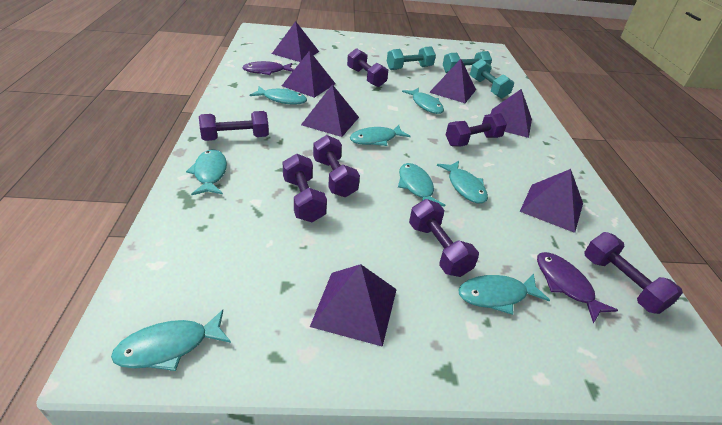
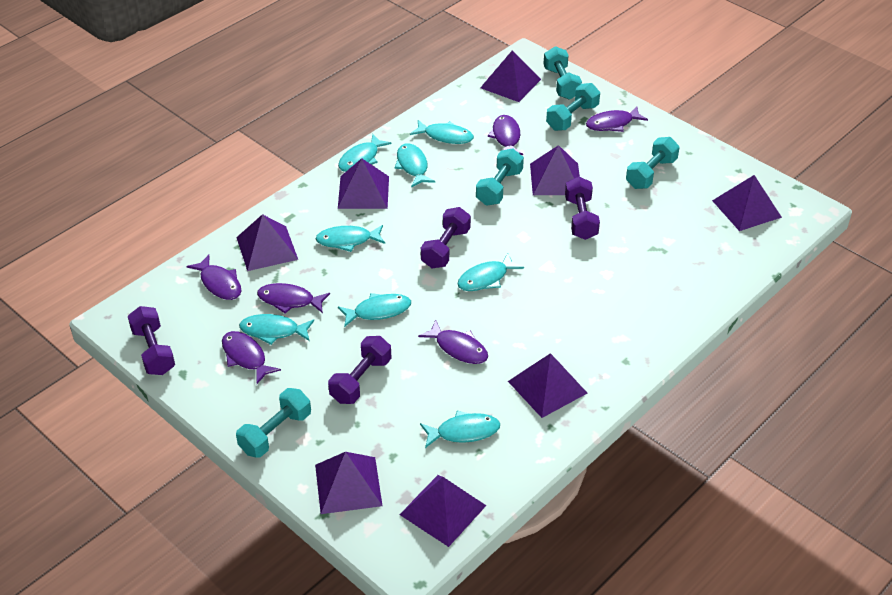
purple dumbbell: 7 -> 4
purple fish: 2 -> 6
purple pyramid: 7 -> 8
turquoise dumbbell: 3 -> 5

